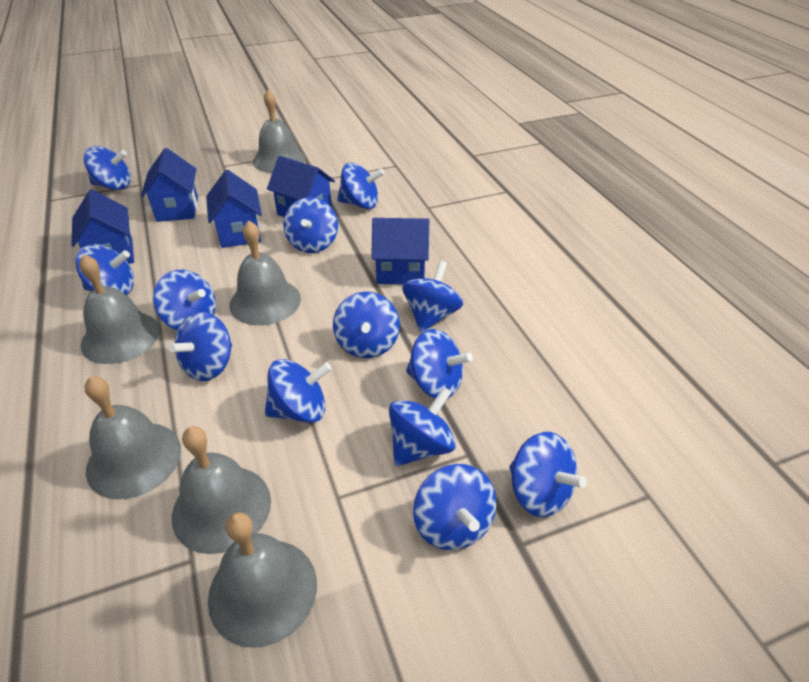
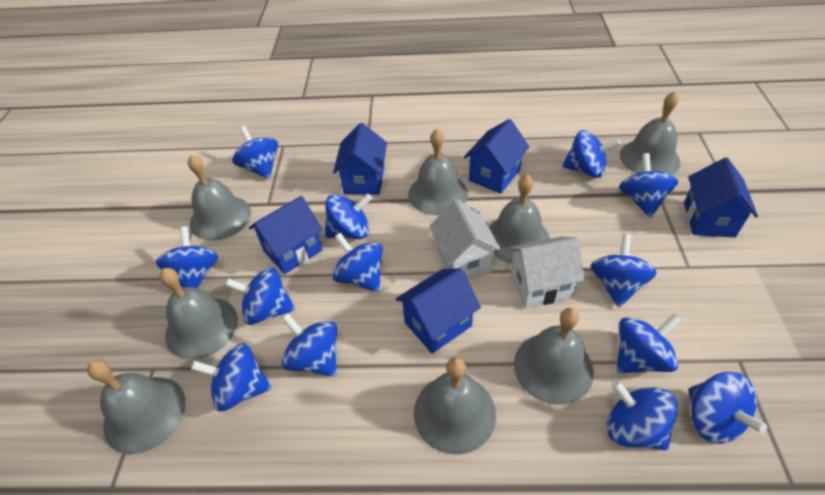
grey bell: 6 -> 8
white house: 0 -> 2

